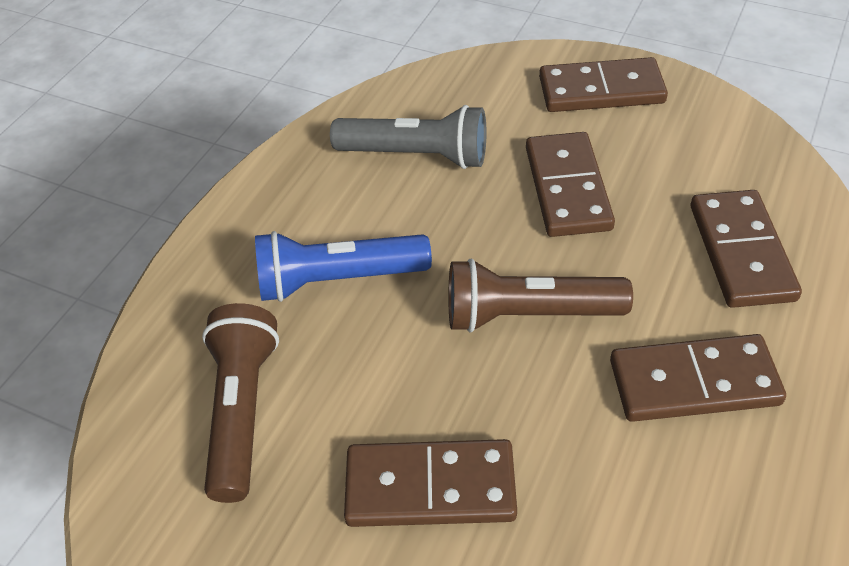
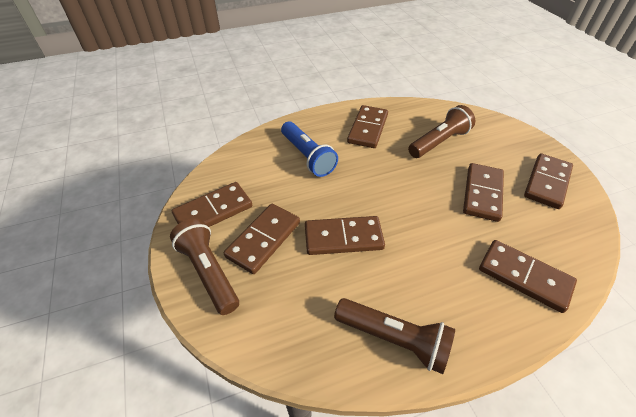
brown domino: 5 -> 7
brown flashlight: 2 -> 3
grey flashlight: 1 -> 0

